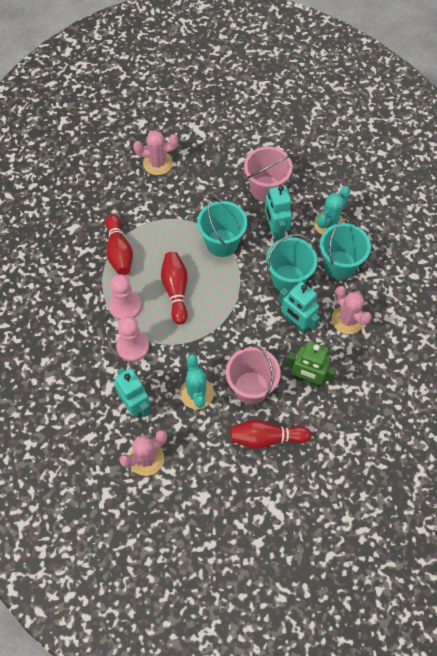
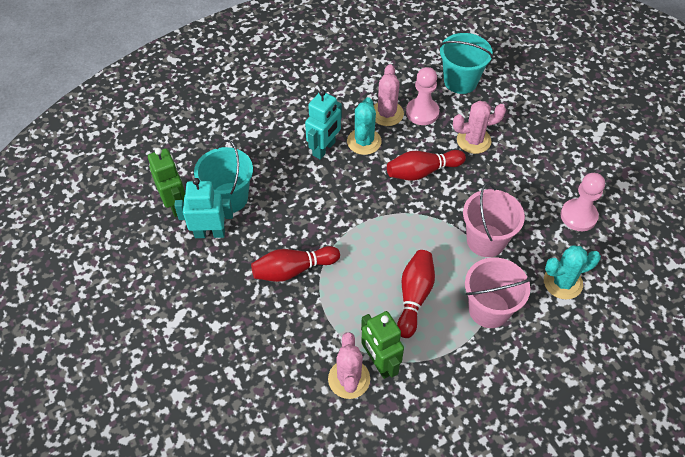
green robot: 1 -> 2
turquoise bucket: 3 -> 2
turquoise robot: 3 -> 2

